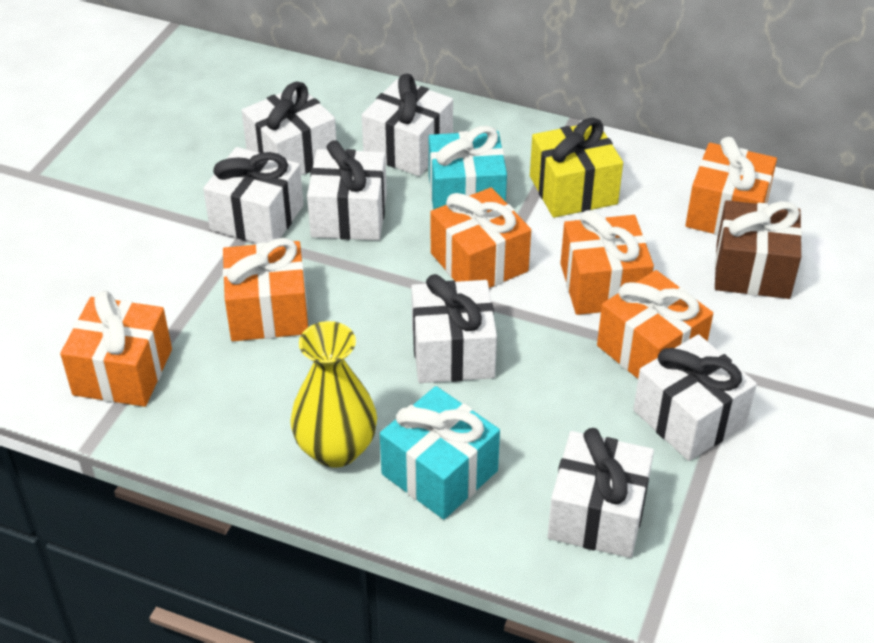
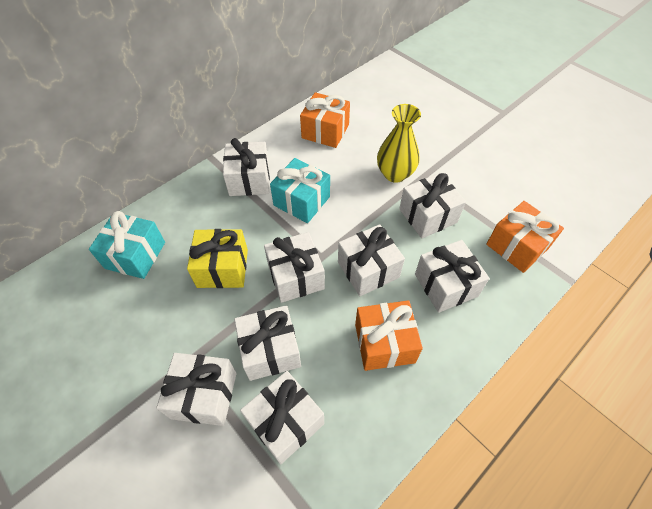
brown gift: 1 -> 0
orange gift: 6 -> 3
white gift: 7 -> 8

